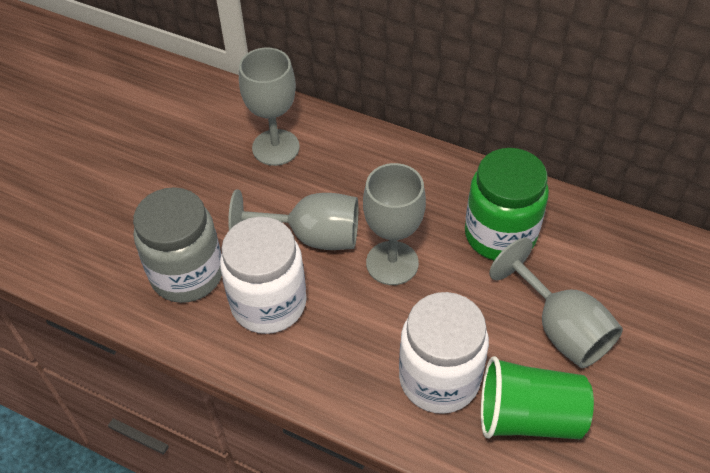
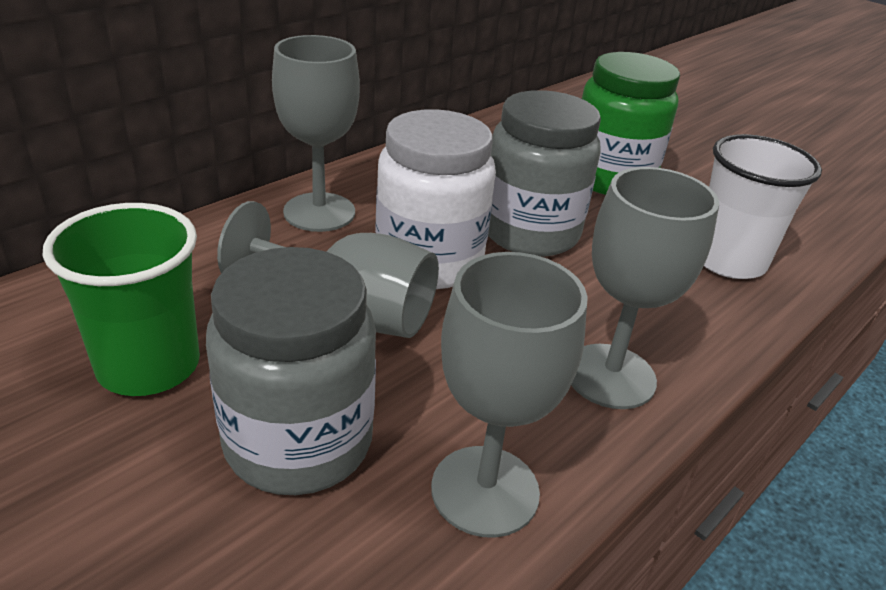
grey jar: 1 -> 2
white cup: 0 -> 1
white jar: 2 -> 1

